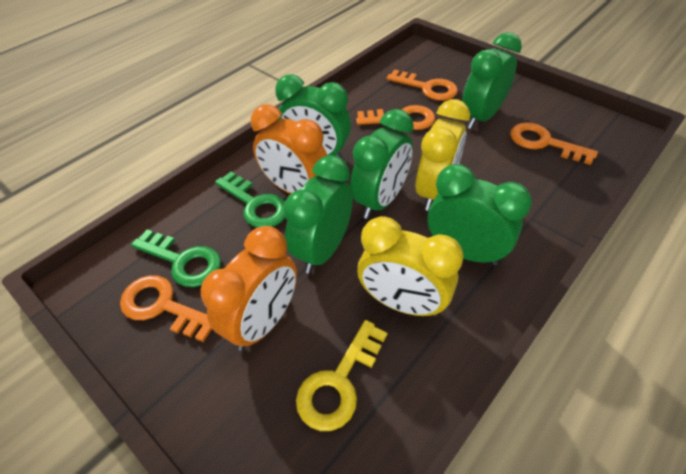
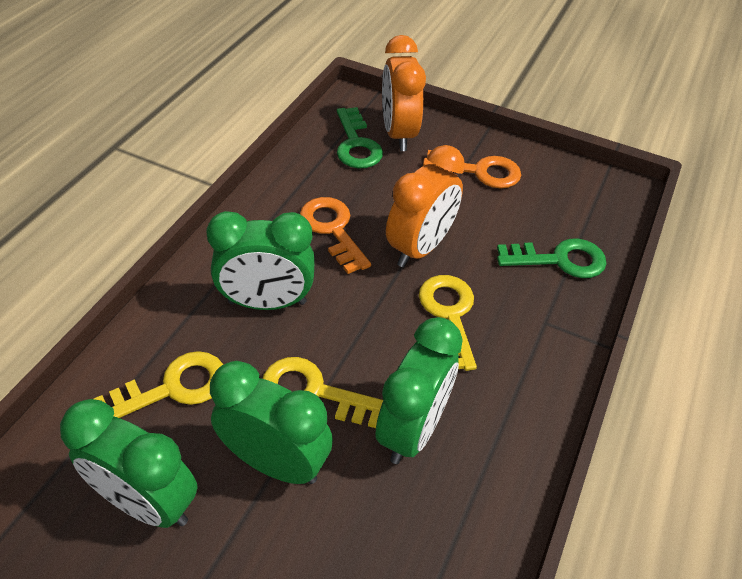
green clock: 5 -> 4
orange key: 4 -> 2
yellow clock: 2 -> 0
yellow key: 1 -> 3

